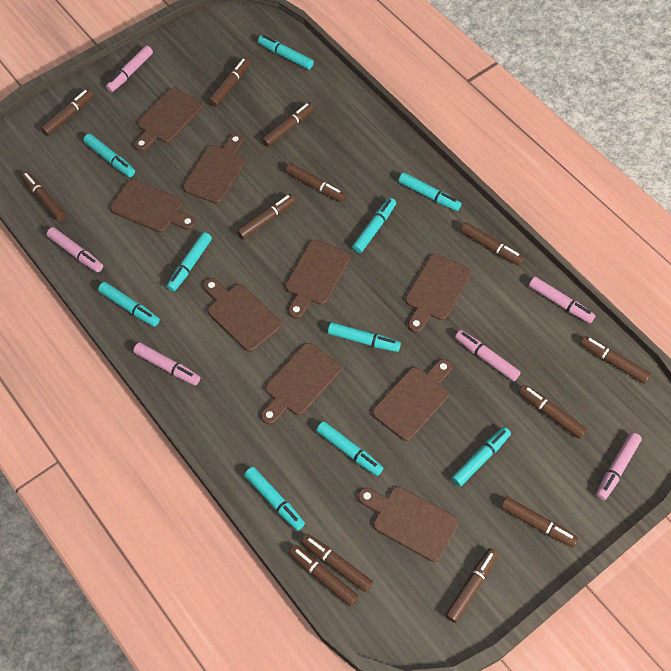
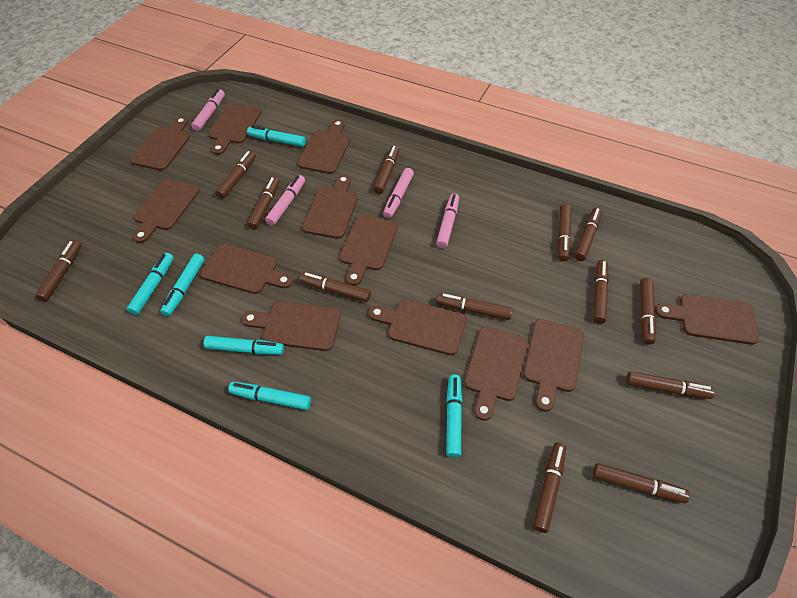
brown cutting board: 9 -> 12
pink marker: 6 -> 4
turquoise marker: 10 -> 6

